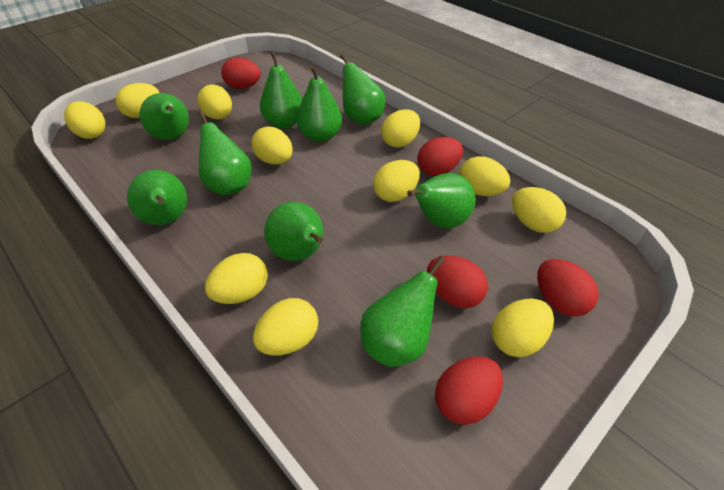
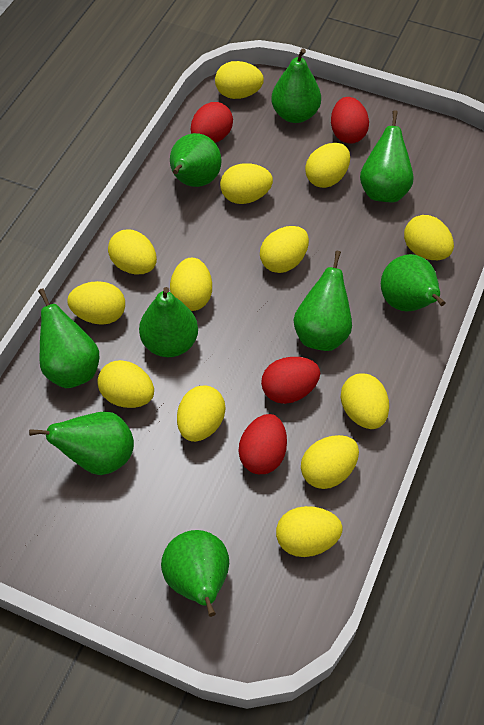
red egg: 5 -> 4
yellow egg: 11 -> 13

